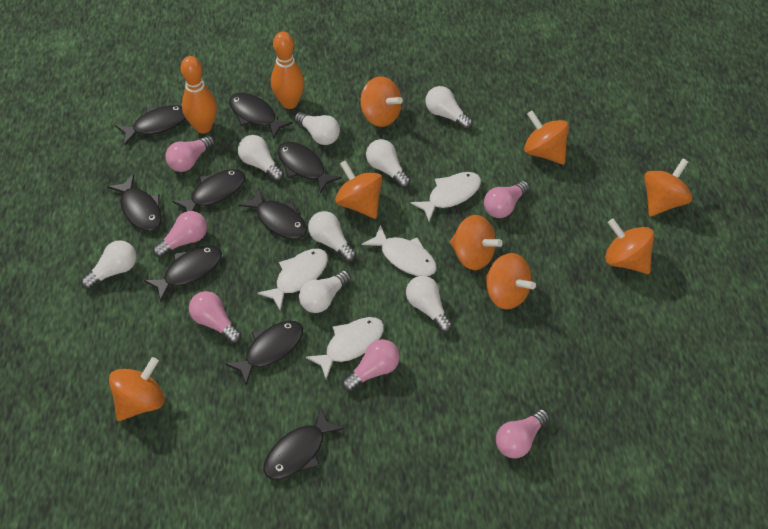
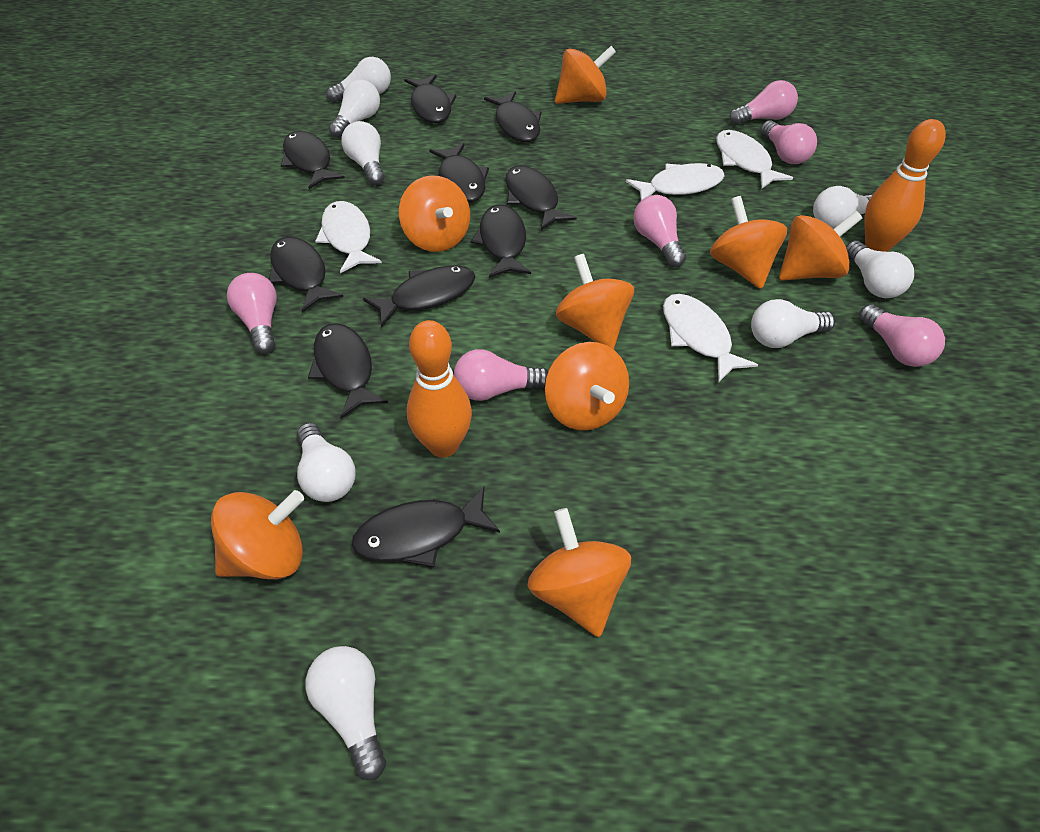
black fish: 9 -> 10

